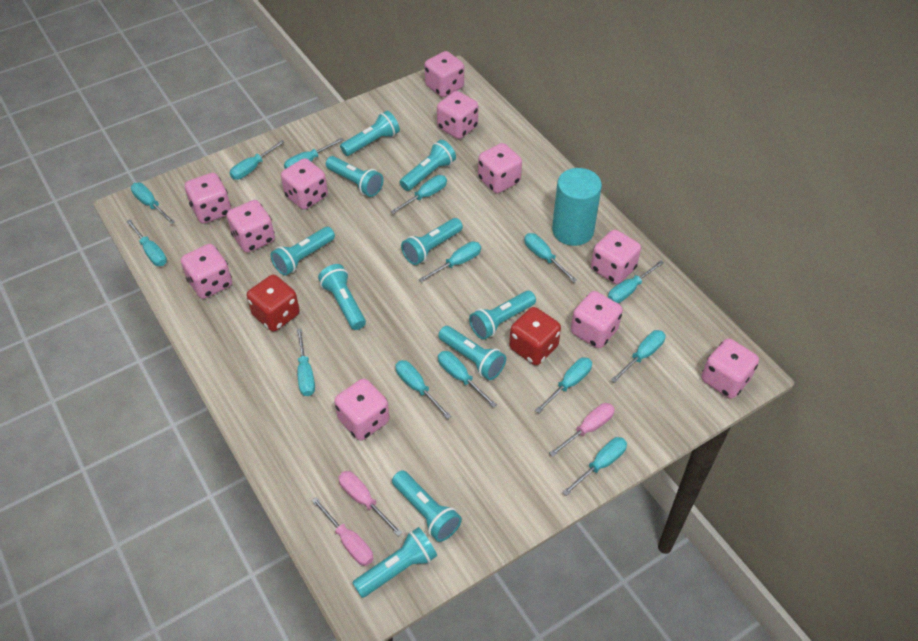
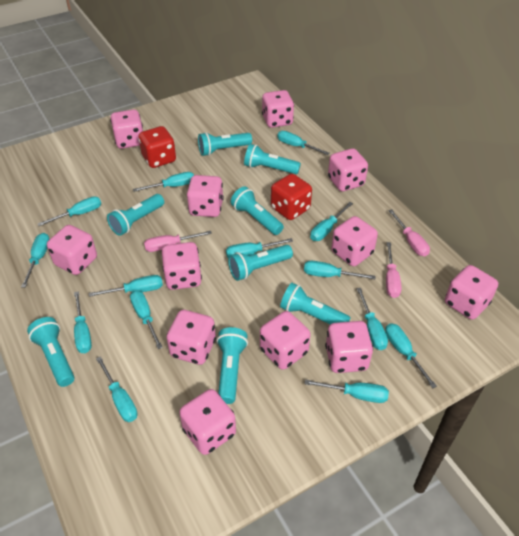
pink dice: 11 -> 12
turquoise cylinder: 1 -> 0
turquoise flashlight: 10 -> 8

